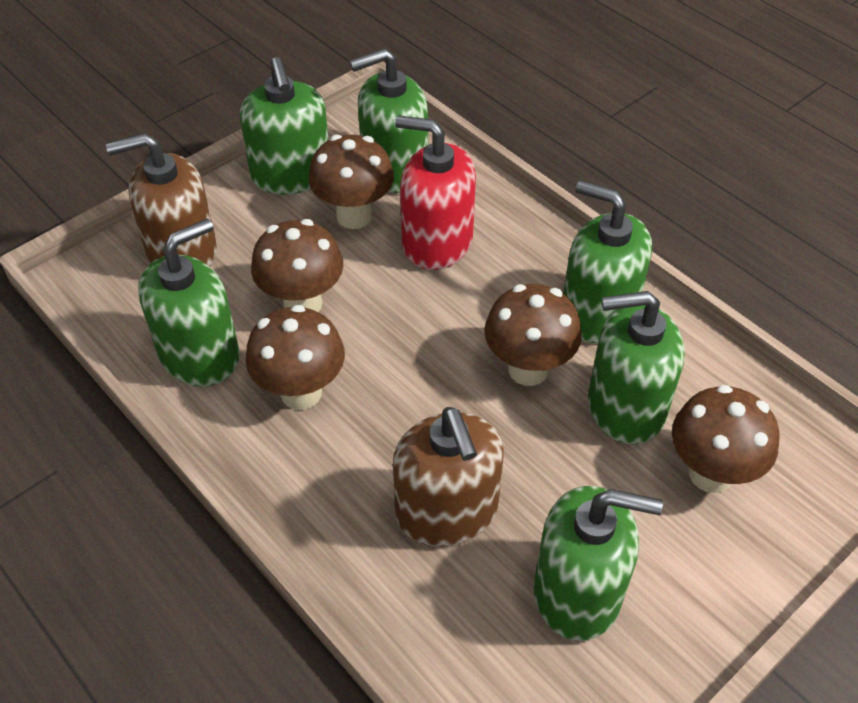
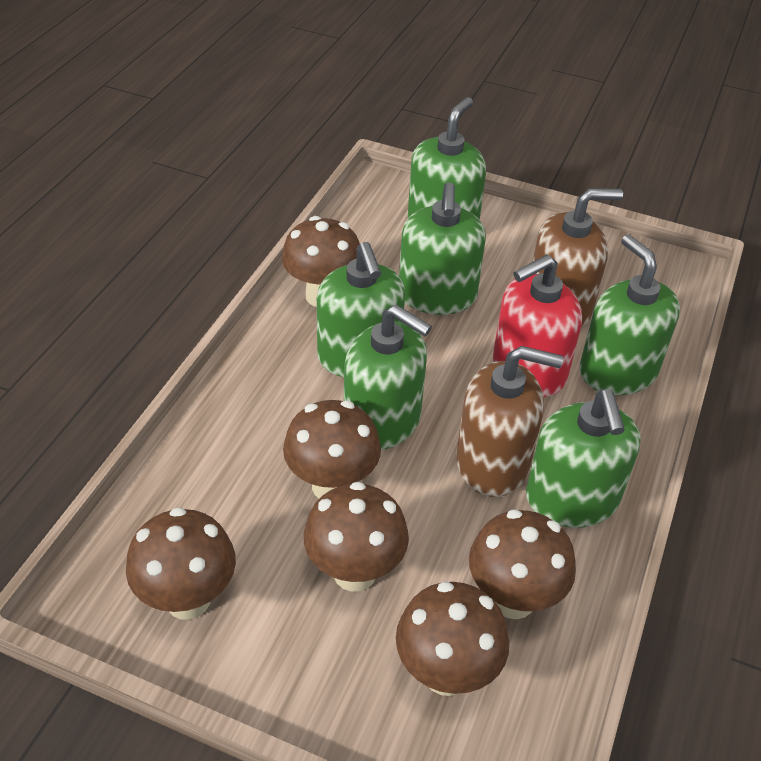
brown mushroom: 5 -> 6

